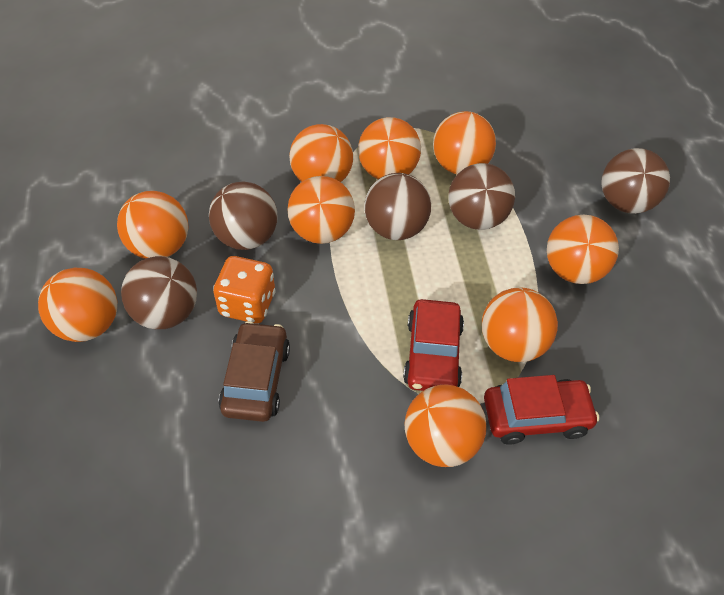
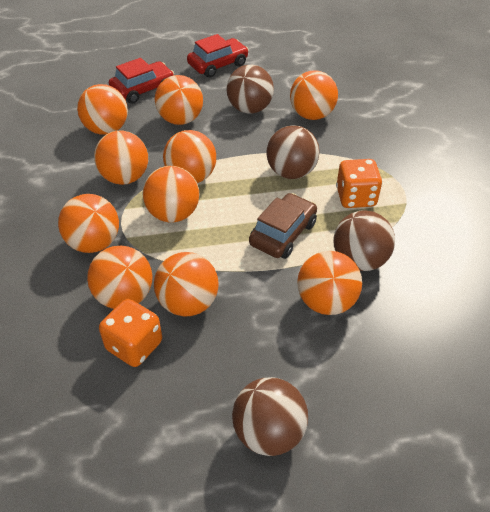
brown ball: 5 -> 4
orange ball: 9 -> 10
orange dice: 1 -> 2

